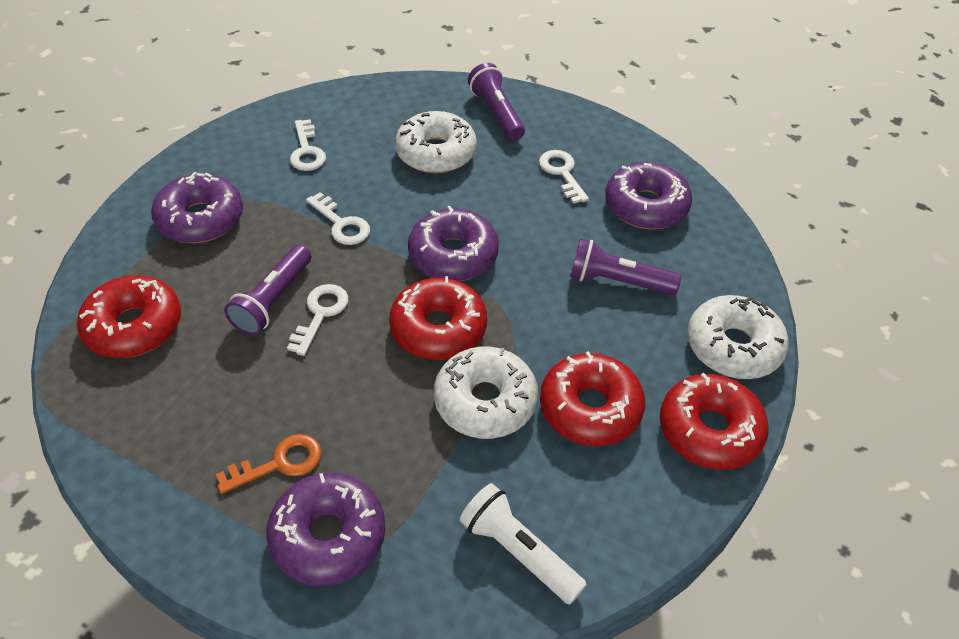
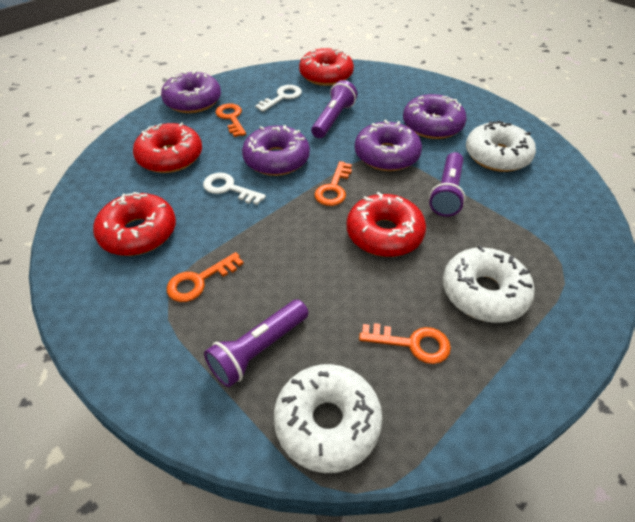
orange key: 1 -> 4
white flashlight: 1 -> 0
white key: 4 -> 2

